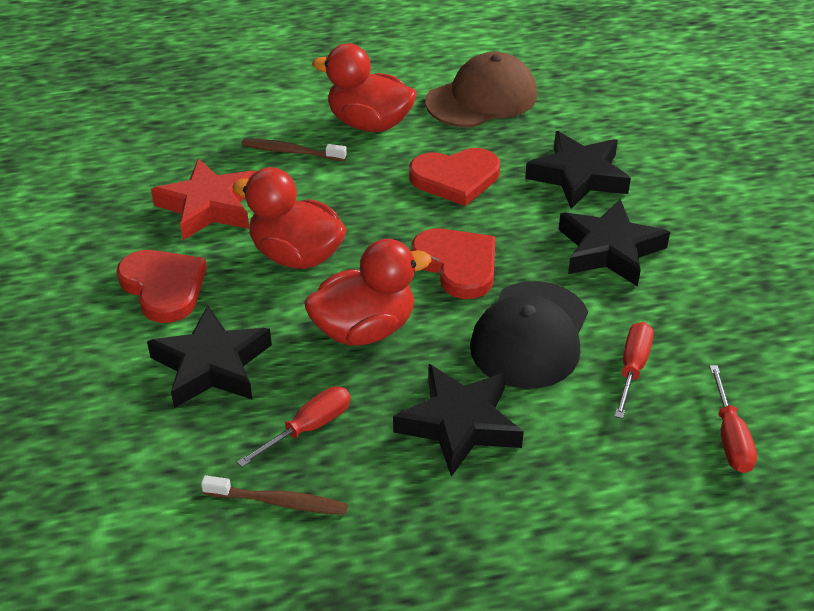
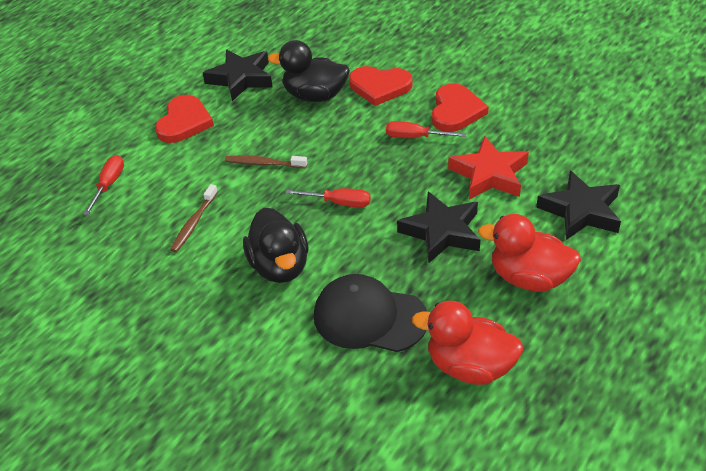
black duck: 0 -> 2
black star: 4 -> 3
brown cap: 1 -> 0
red duck: 3 -> 2

